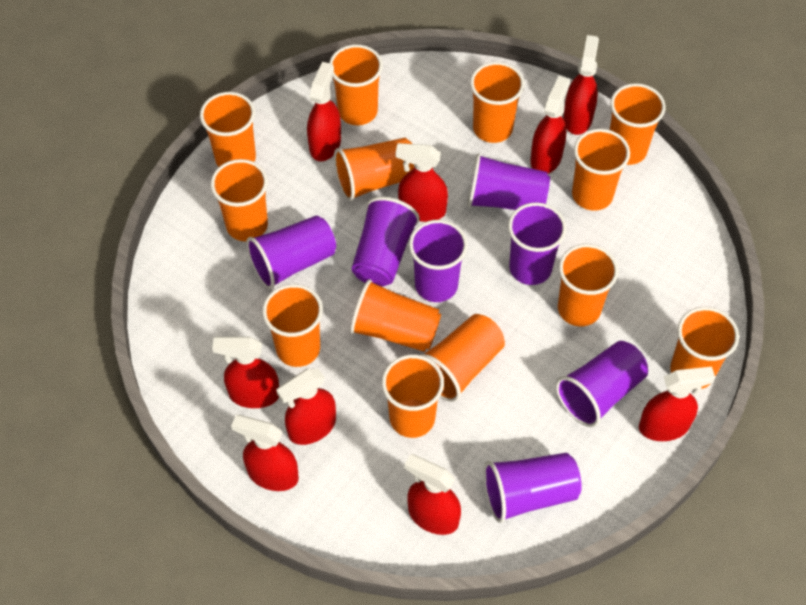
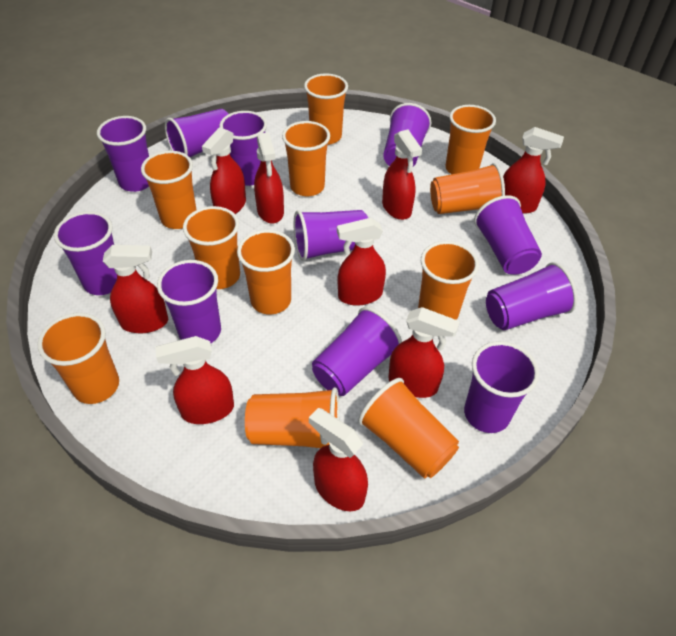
orange cup: 13 -> 11
purple cup: 7 -> 11

